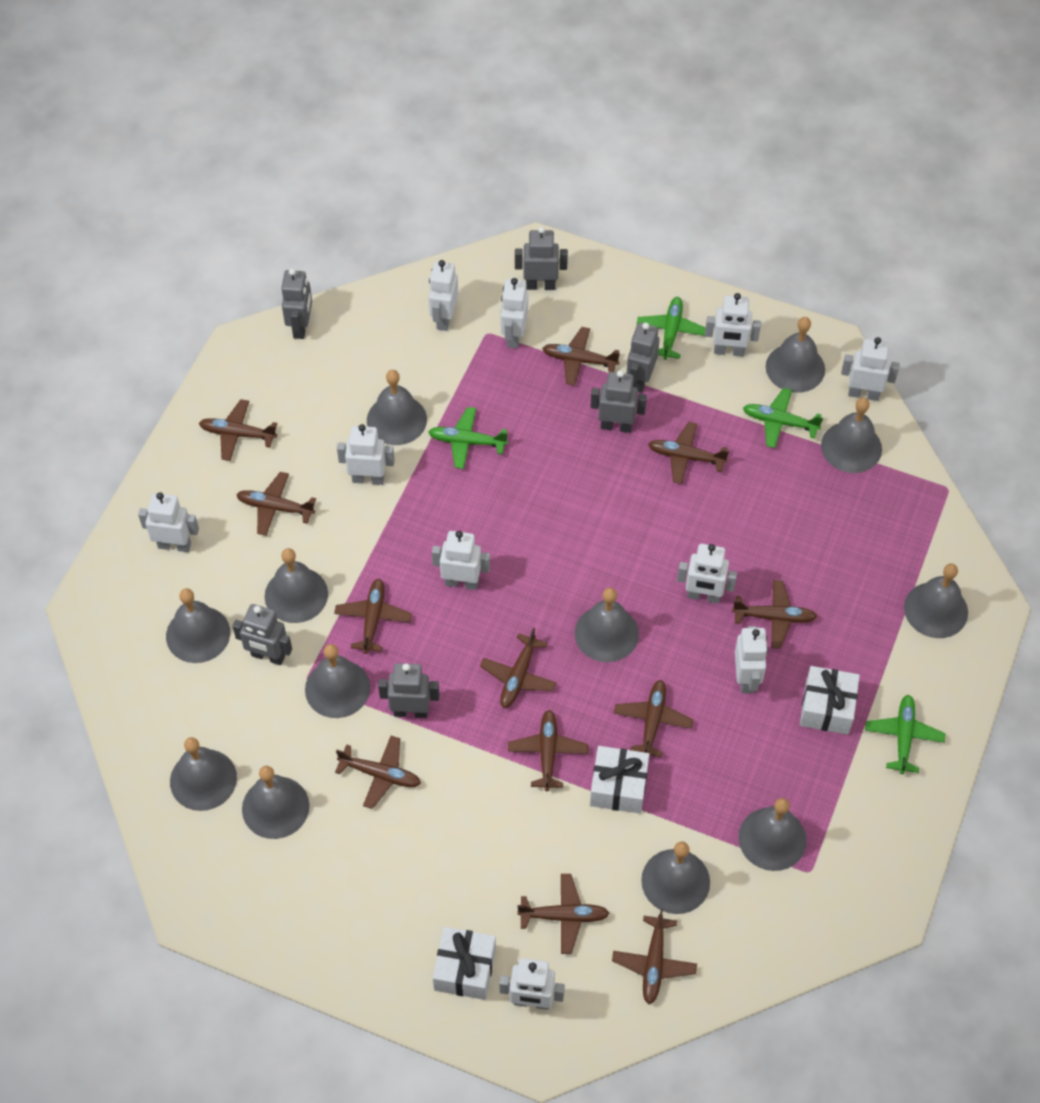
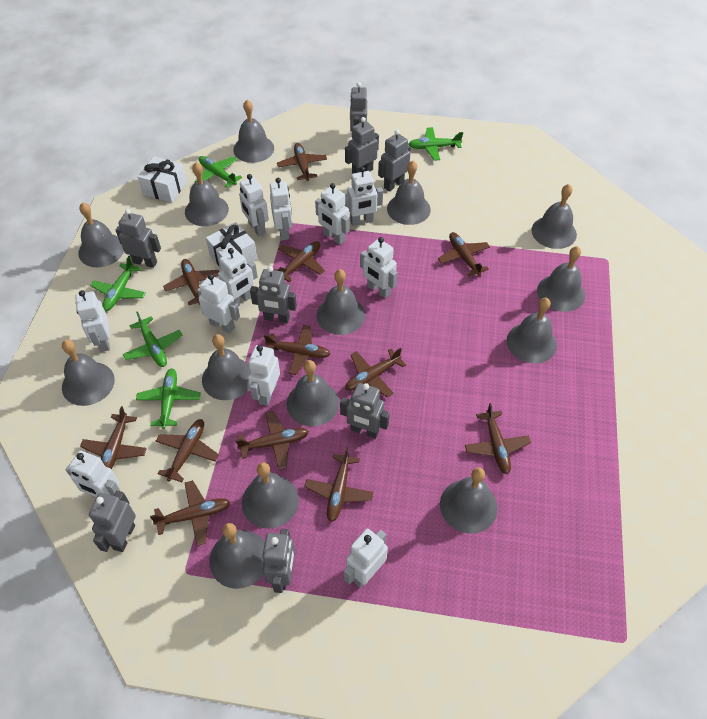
green plane: 4 -> 5
grey bell: 12 -> 14
grey robot: 6 -> 8
white gift: 3 -> 2
white robot: 10 -> 11

